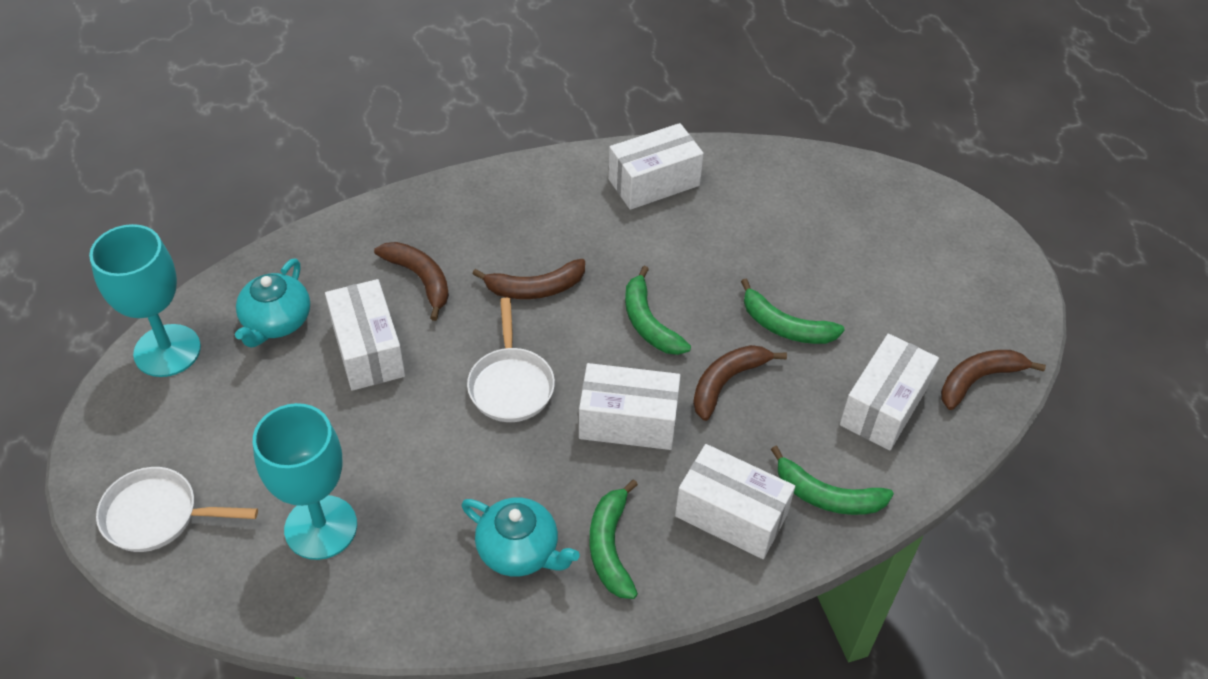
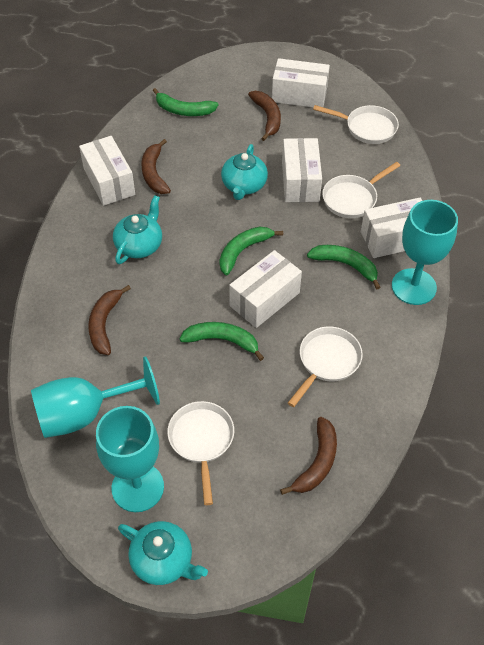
turquoise goblet: 2 -> 3
turquoise teapot: 2 -> 3
white pan: 2 -> 4

